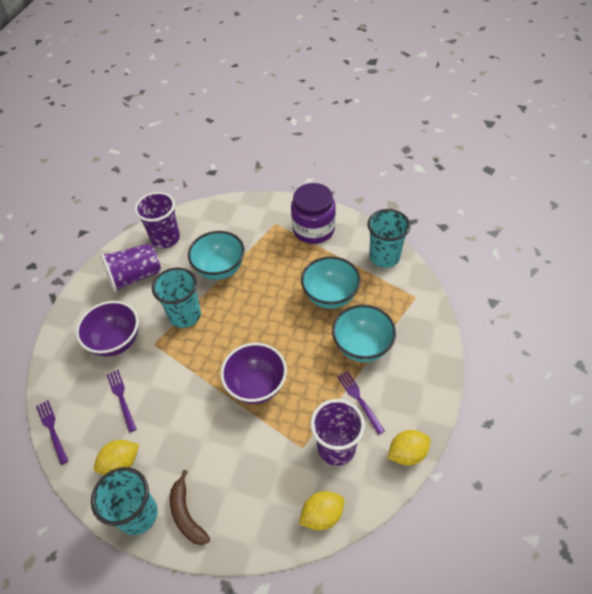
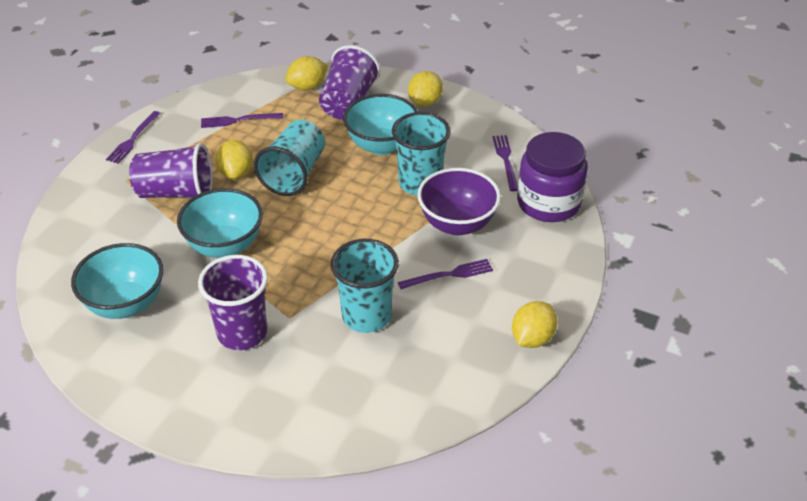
brown banana: 1 -> 0
purple bowl: 2 -> 1
purple fork: 3 -> 4
yellow lemon: 3 -> 4

